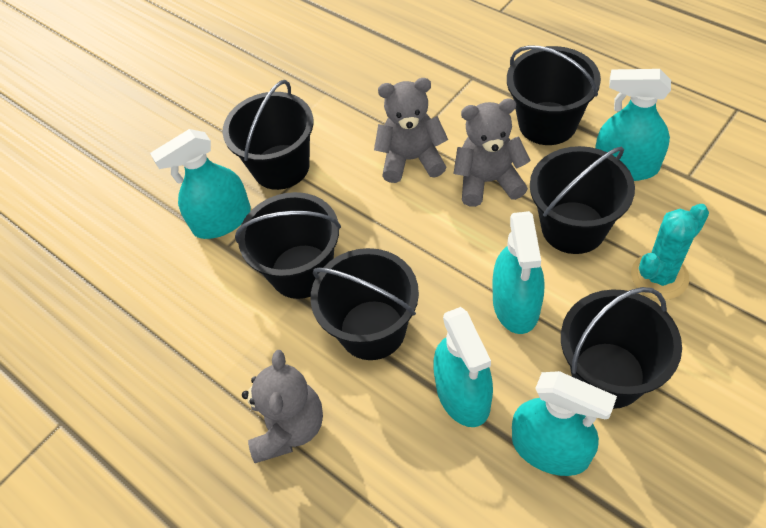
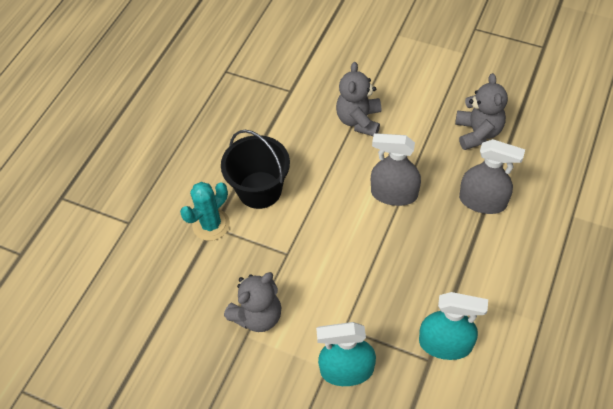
black bucket: 6 -> 1
grey spray bottle: 0 -> 2
turquoise spray bottle: 5 -> 2

